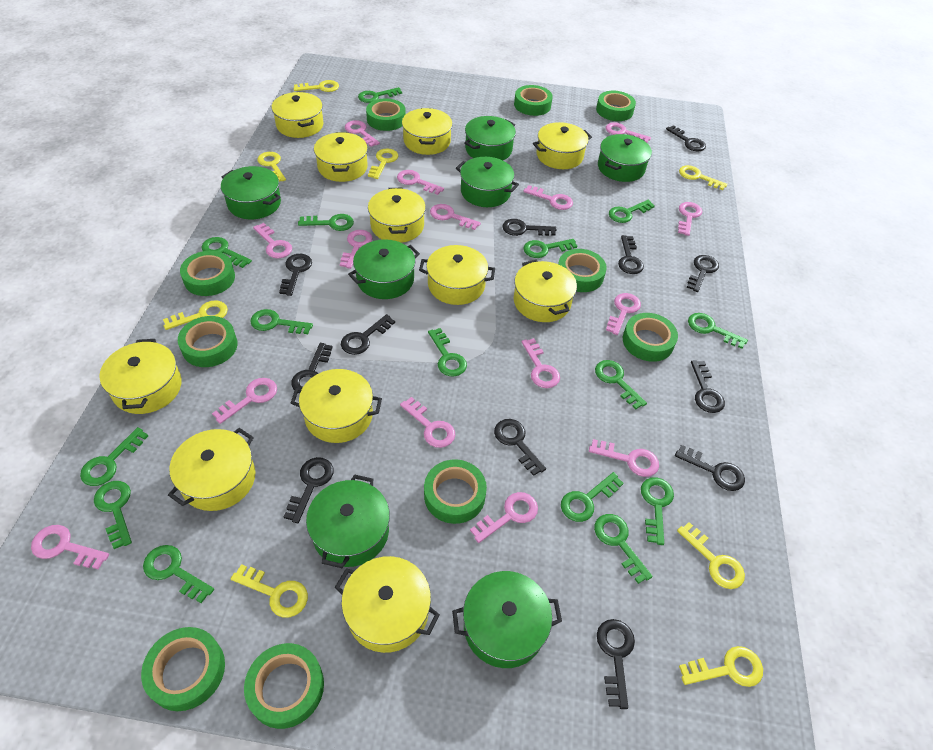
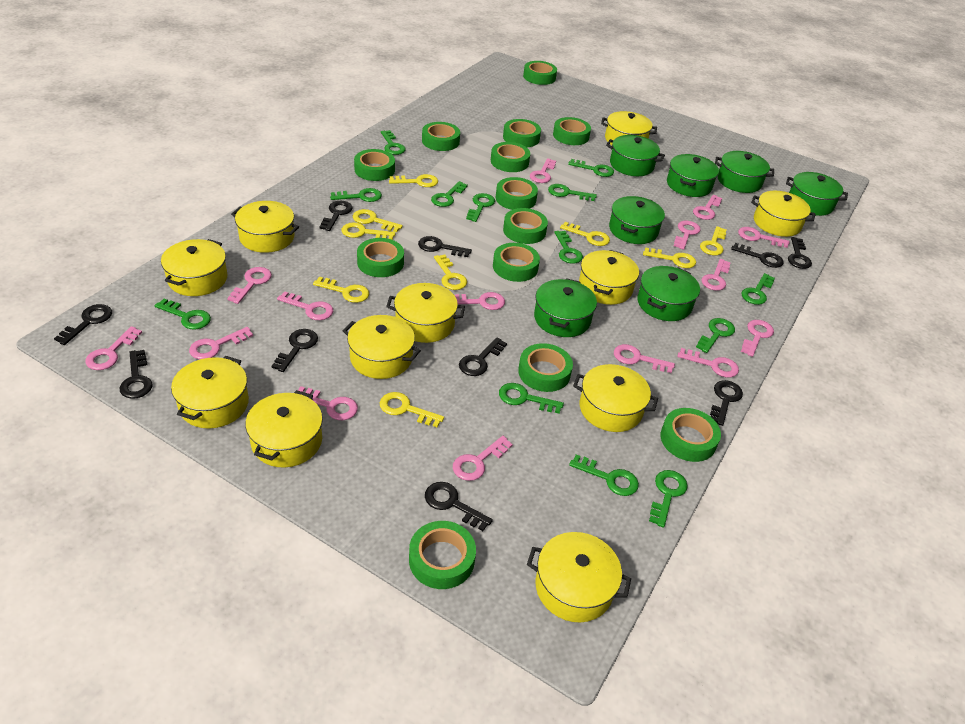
black key: 12 -> 10
green key: 15 -> 13
green tape: 10 -> 13
yellow key: 8 -> 9

